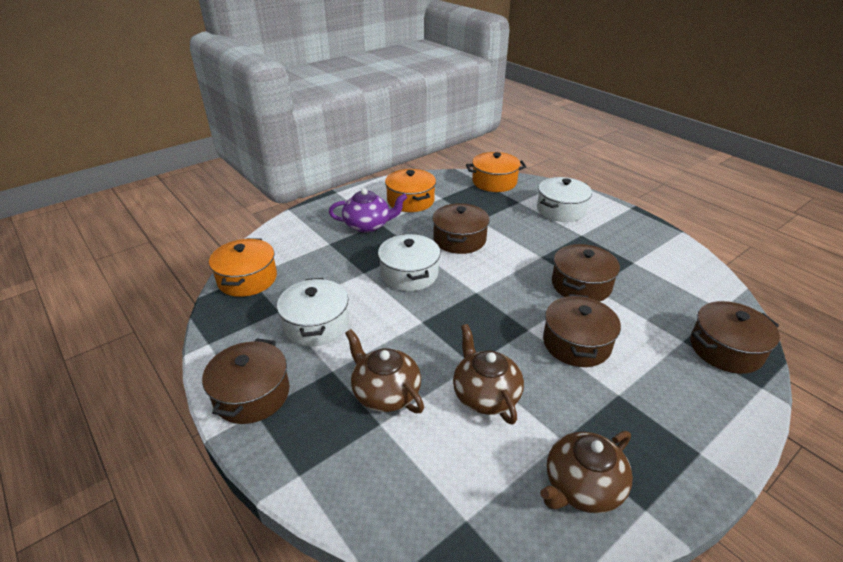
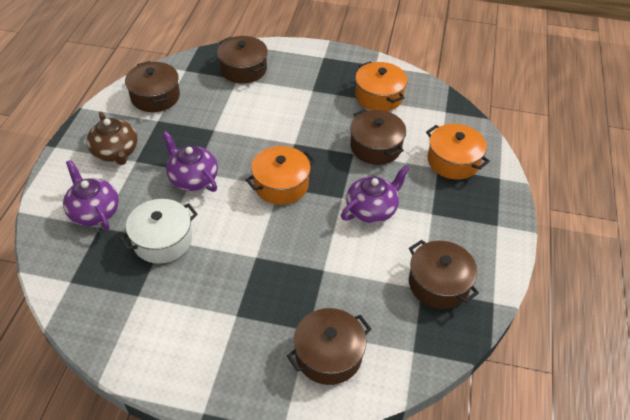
brown teapot: 3 -> 1
purple teapot: 1 -> 3
white pot: 3 -> 1

